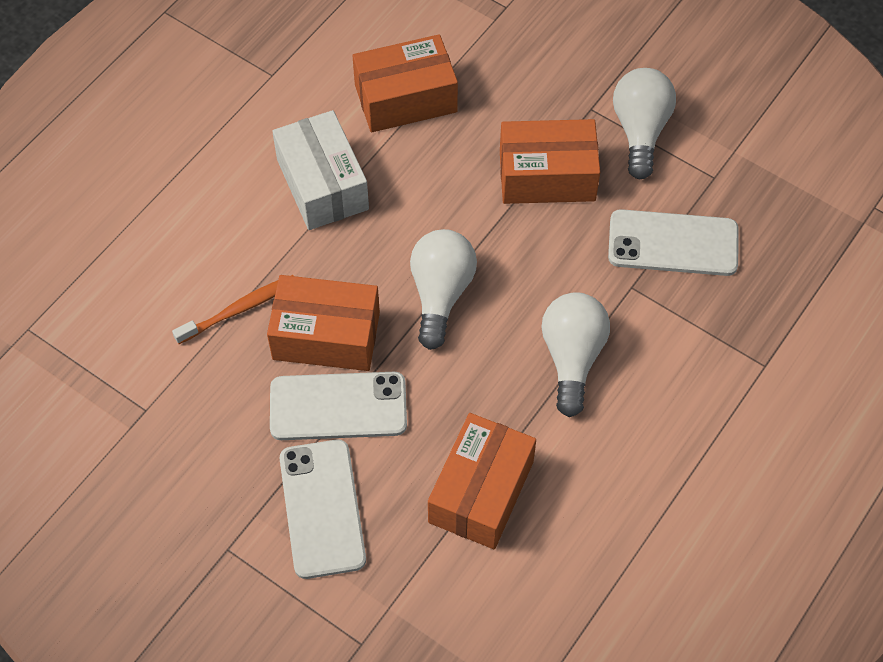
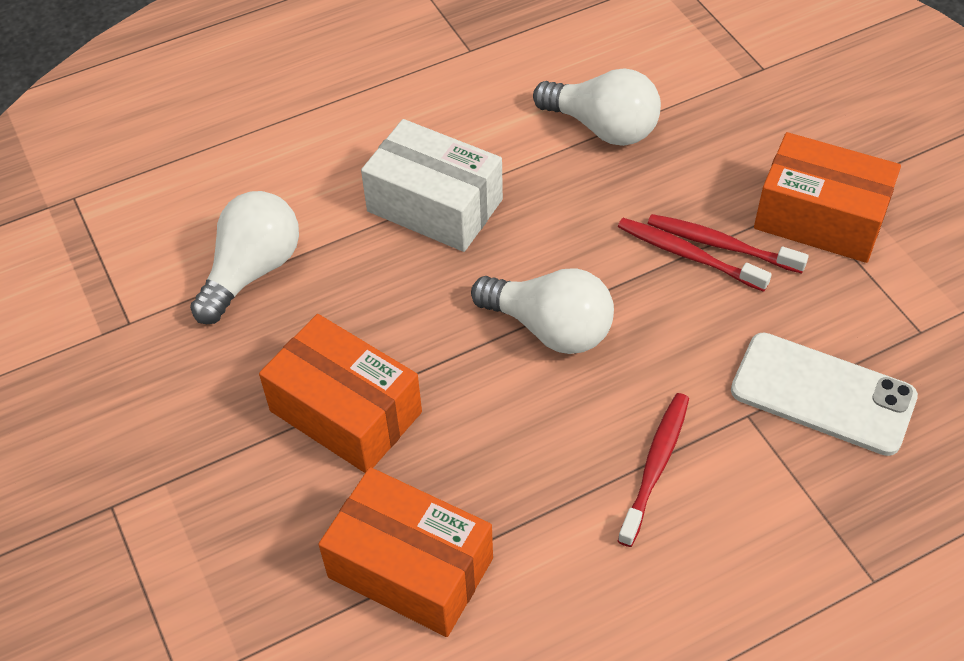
orange box: 4 -> 3
orange toothbrush: 1 -> 0
red toothbrush: 0 -> 3
white phone: 3 -> 1

